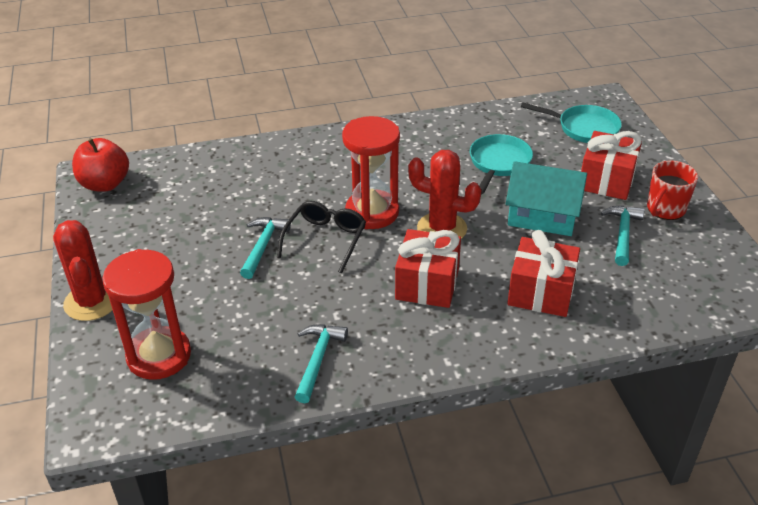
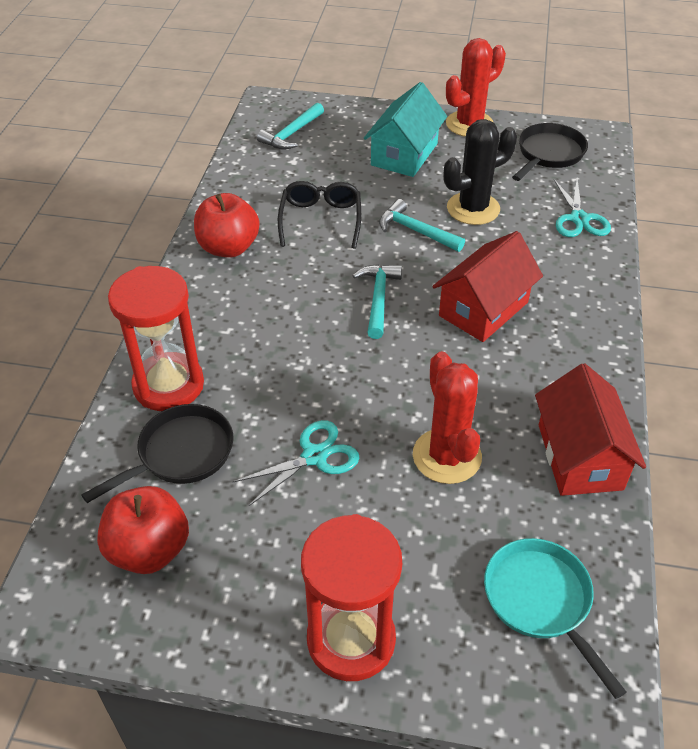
black cactus: 0 -> 1
black pan: 0 -> 2
red apple: 1 -> 2
red gift: 3 -> 0
red house: 0 -> 2
red mug: 1 -> 0
turquoise pan: 2 -> 1
turquoise scissors: 0 -> 2

